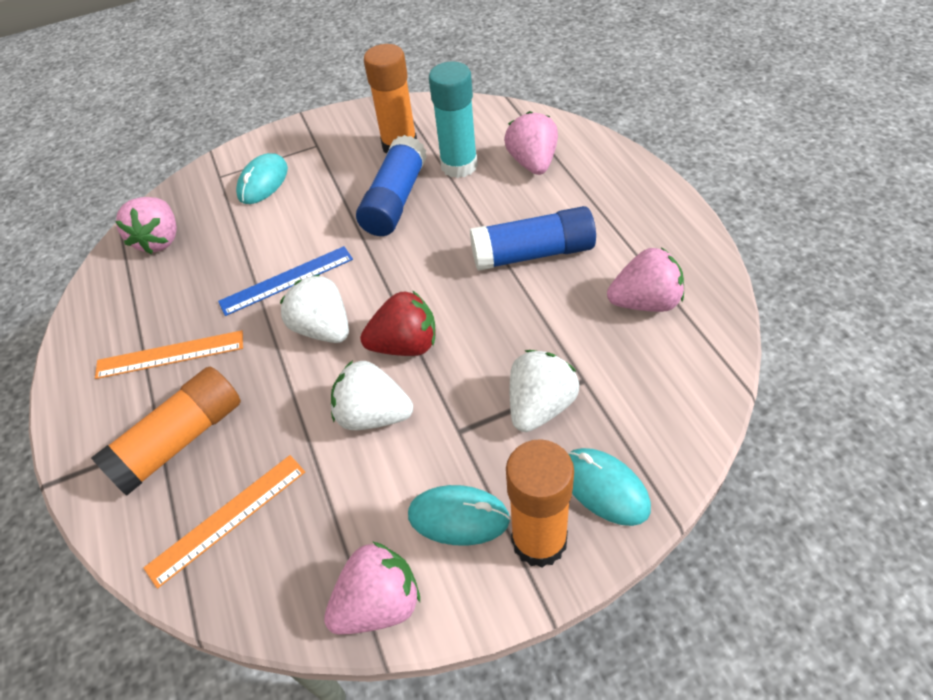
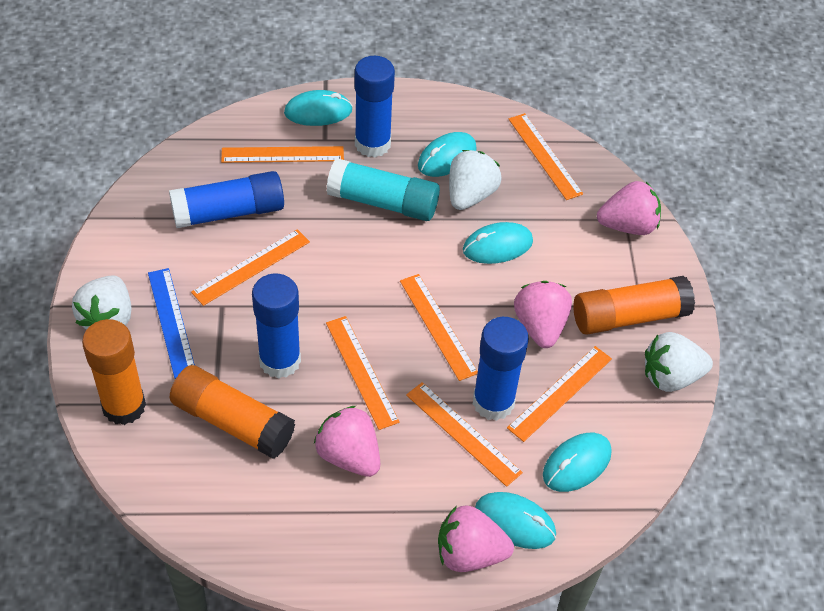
blue glue stick: 2 -> 4
orange ruler: 2 -> 7
red strawberry: 1 -> 0
turquoise mouse: 3 -> 5

